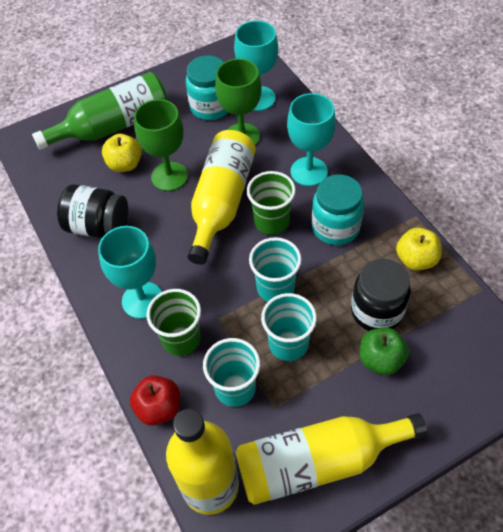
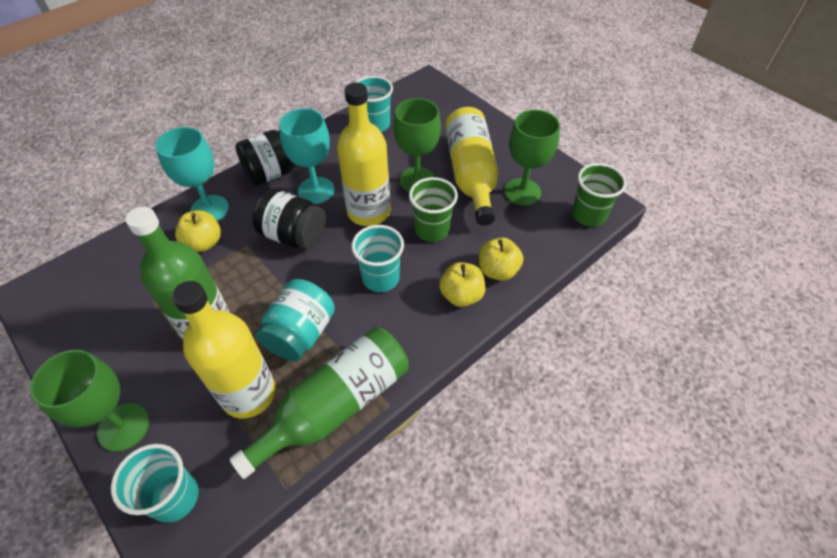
green apple: 1 -> 0
green bottle: 1 -> 2
green goblet: 2 -> 3
red apple: 1 -> 0
turquoise goblet: 3 -> 2
turquoise jar: 2 -> 1
yellow apple: 2 -> 3

